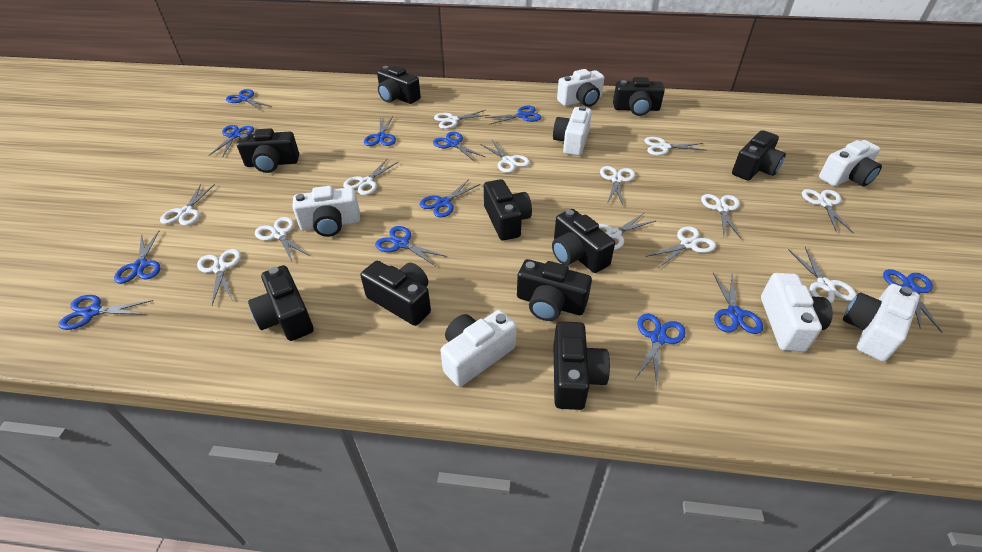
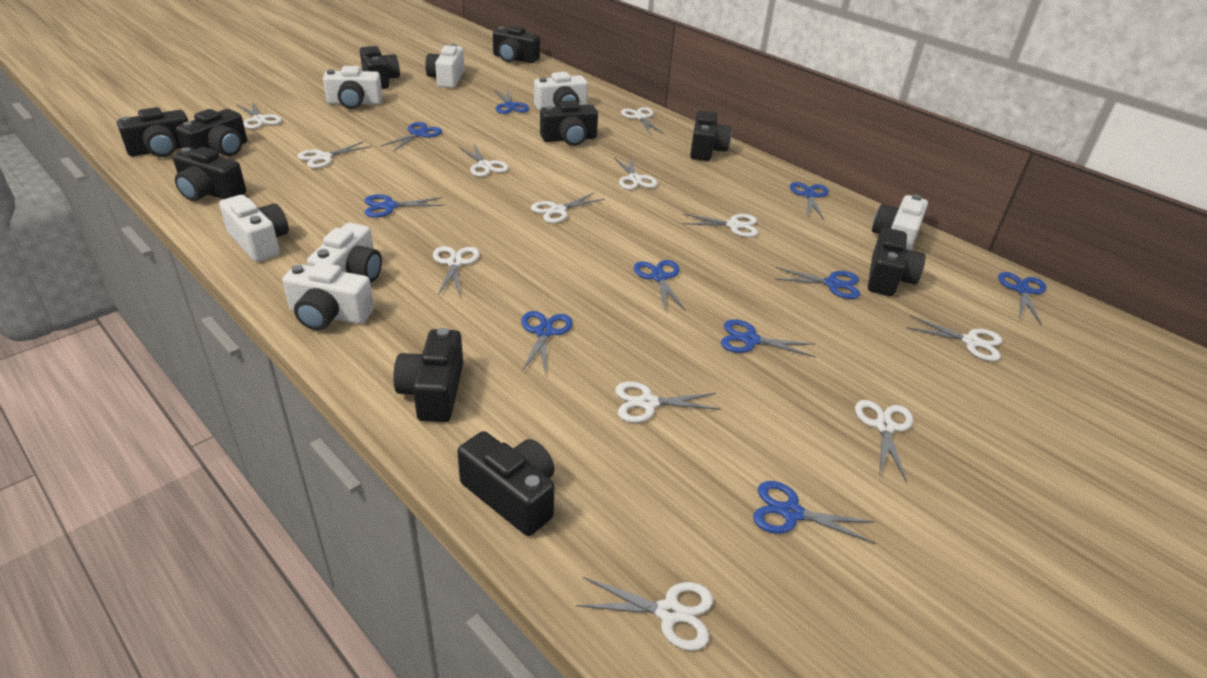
blue scissors: 12 -> 10
white scissors: 13 -> 12

